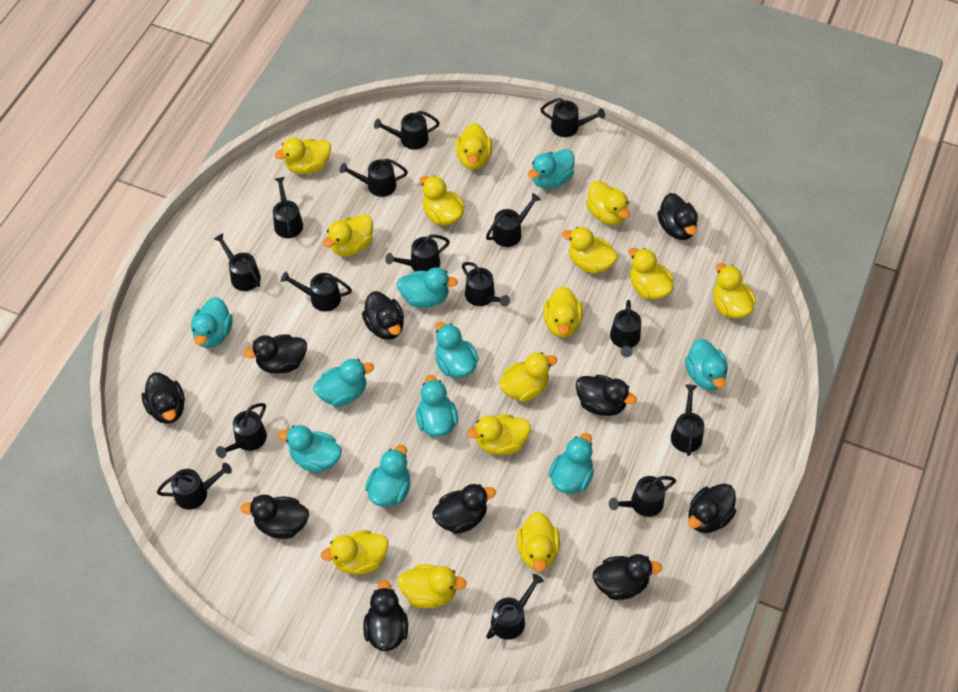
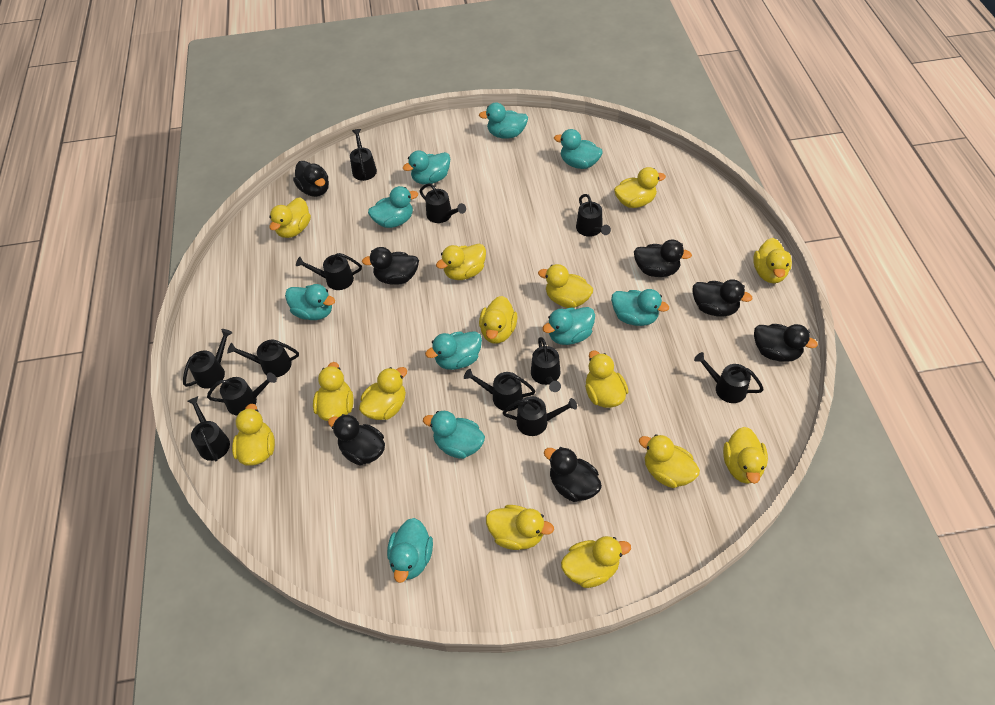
black duck: 10 -> 7
black watering can: 15 -> 12

